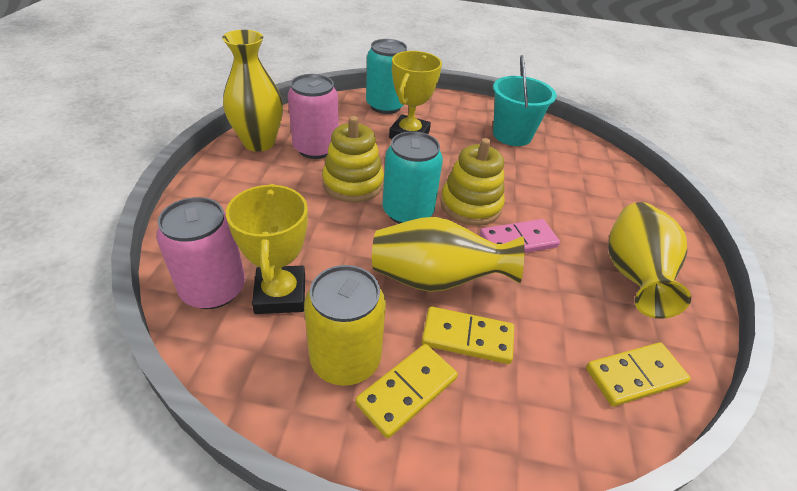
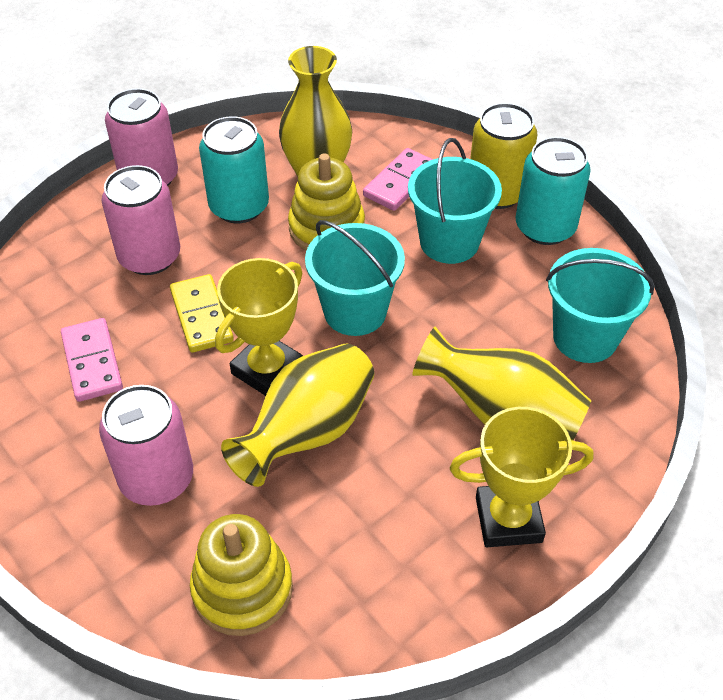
pink can: 2 -> 3
pink domino: 1 -> 2
turquoise bucket: 1 -> 3
yellow domino: 3 -> 1

